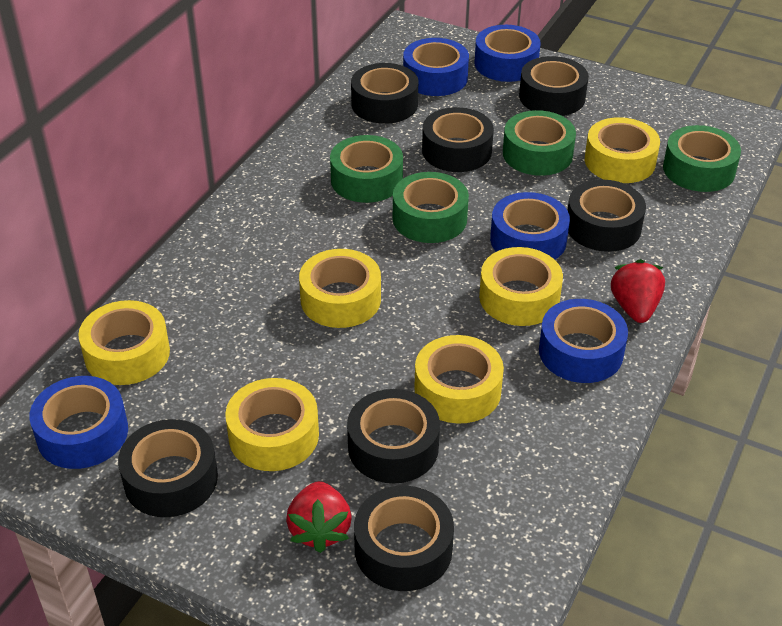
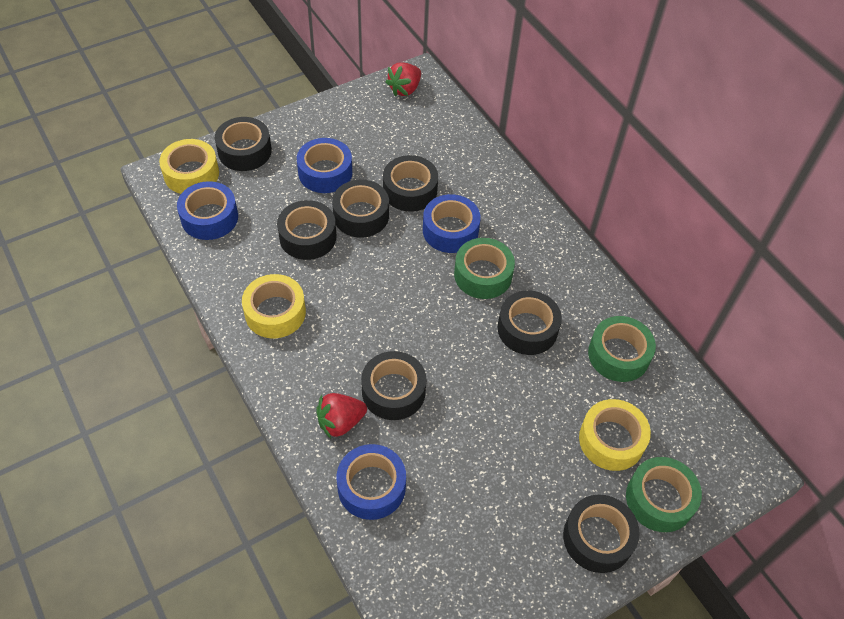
blue tape: 5 -> 4
green tape: 4 -> 3
yellow tape: 6 -> 3

